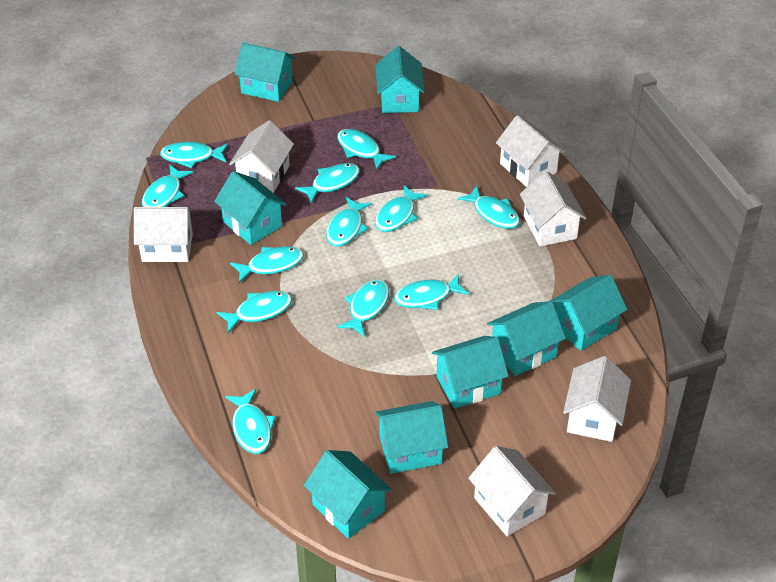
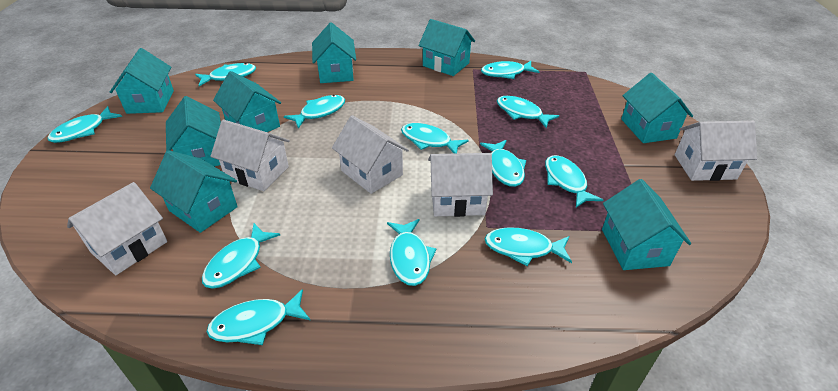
white house: 6 -> 5

